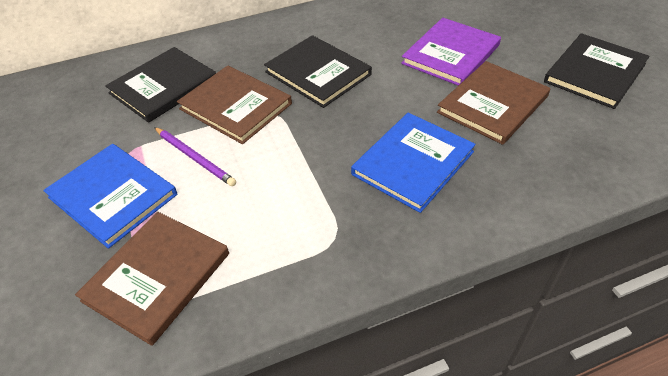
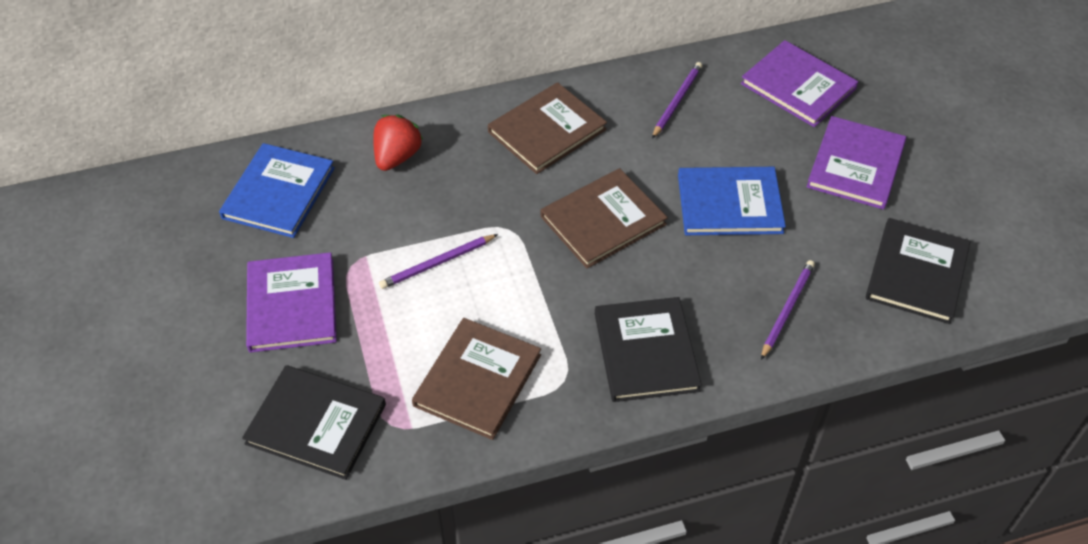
purple book: 1 -> 3
purple pencil: 1 -> 3
red strawberry: 0 -> 1

